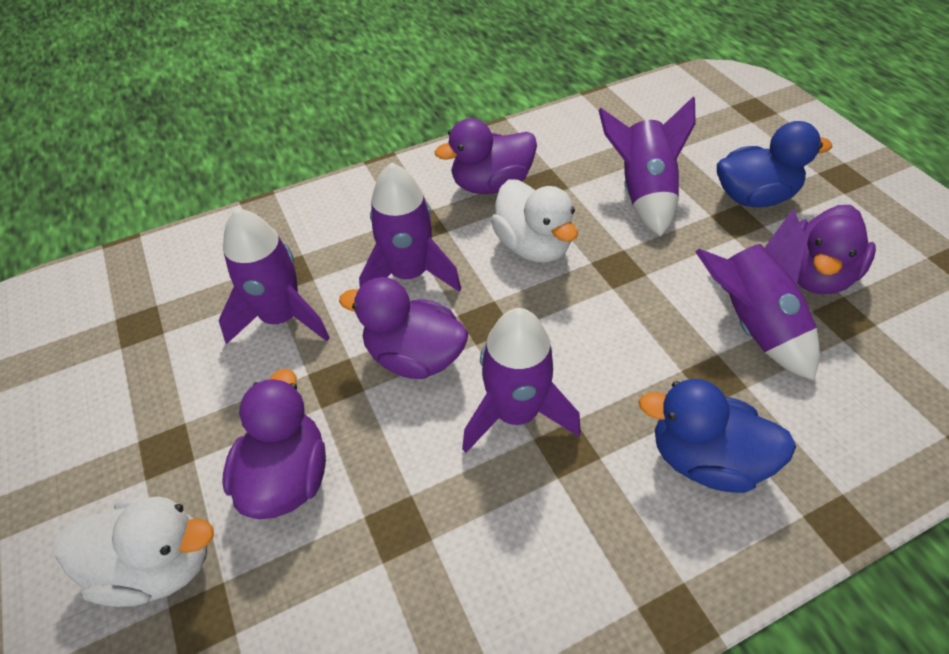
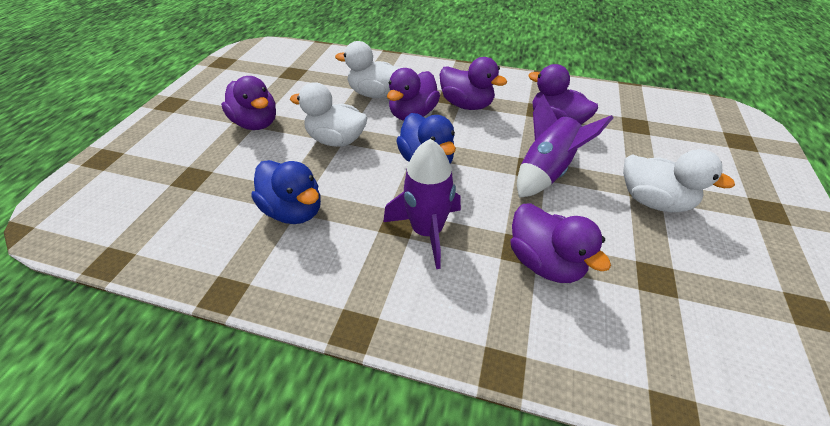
purple duck: 4 -> 5
purple rocket: 5 -> 2
white duck: 2 -> 3

